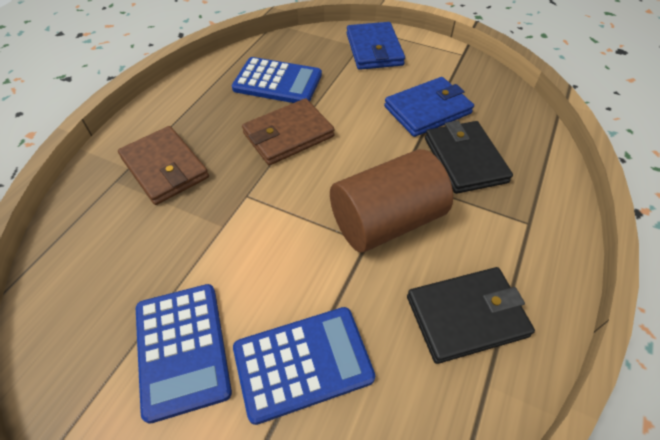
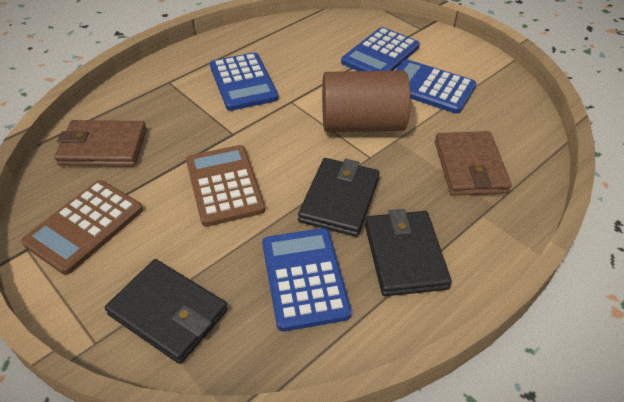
black wallet: 2 -> 3
blue calculator: 3 -> 4
blue wallet: 2 -> 0
brown calculator: 0 -> 2

